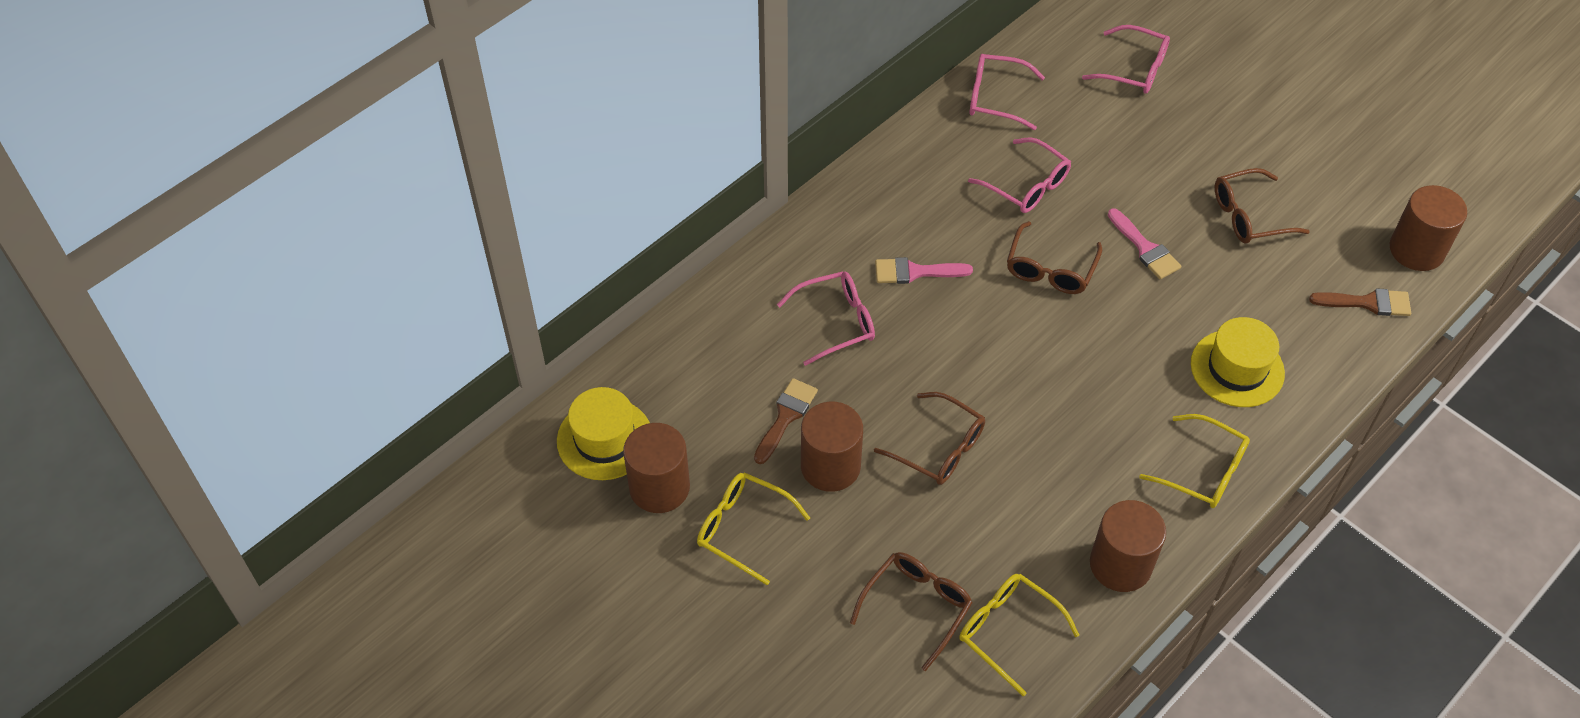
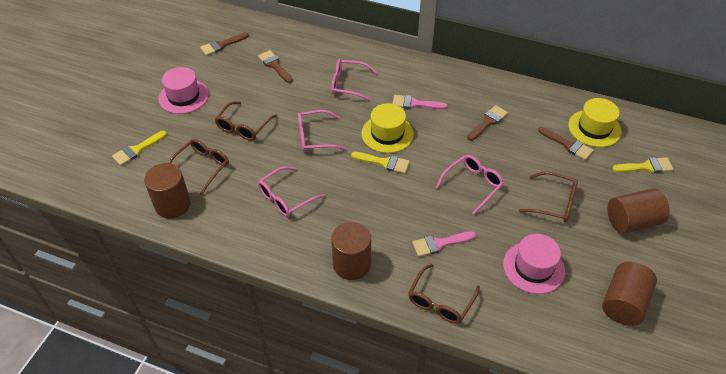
brown brush: 2 -> 4
pink hat: 0 -> 2
yellow brush: 0 -> 3
yellow glasses: 3 -> 0

